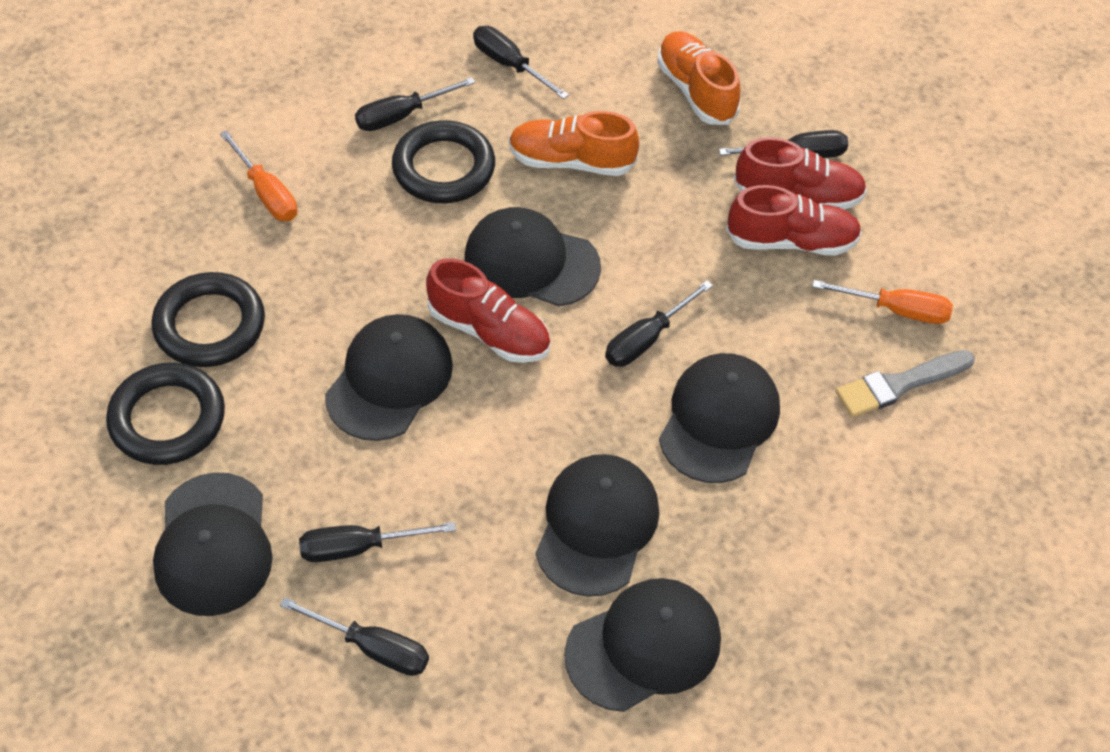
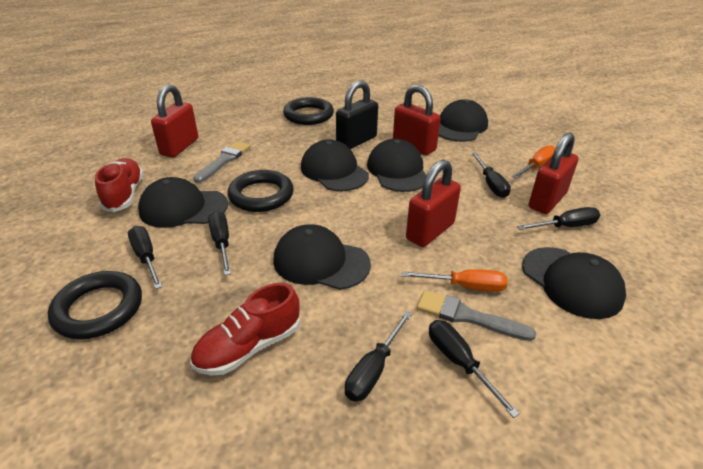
black padlock: 0 -> 1
grey brush: 1 -> 2
orange shoe: 2 -> 0
red padlock: 0 -> 4
red shoe: 3 -> 2

